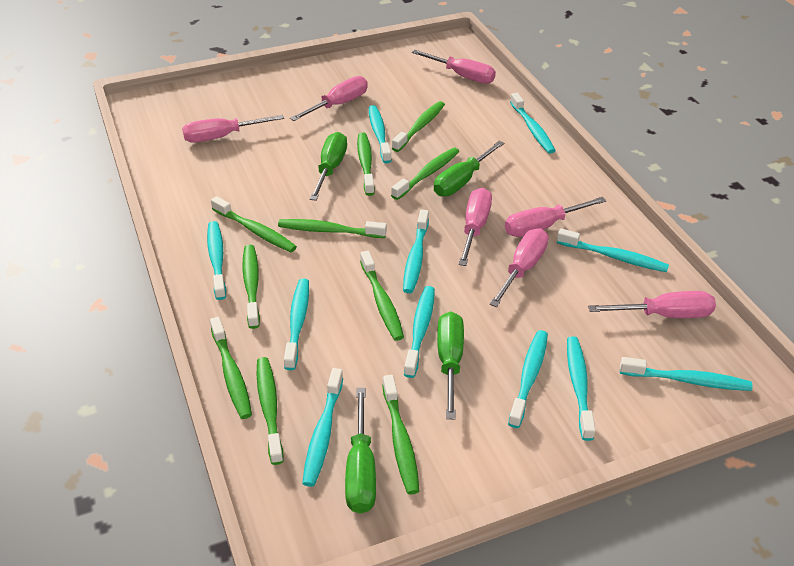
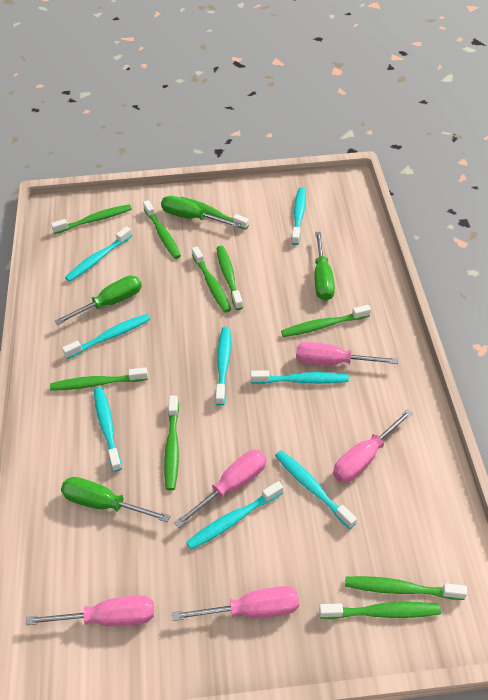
pink screwdriver: 7 -> 5
turquoise toothbrush: 11 -> 8

